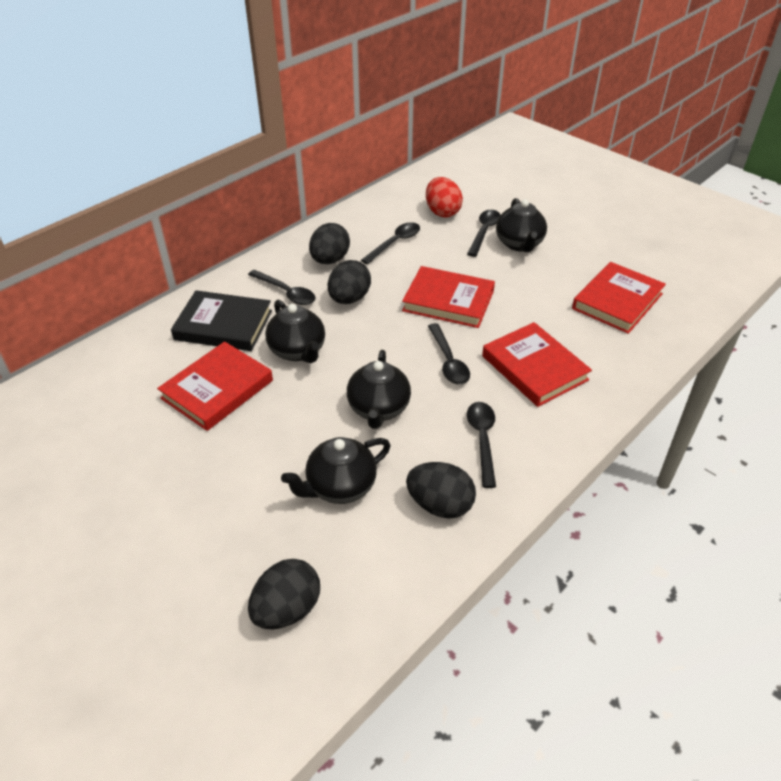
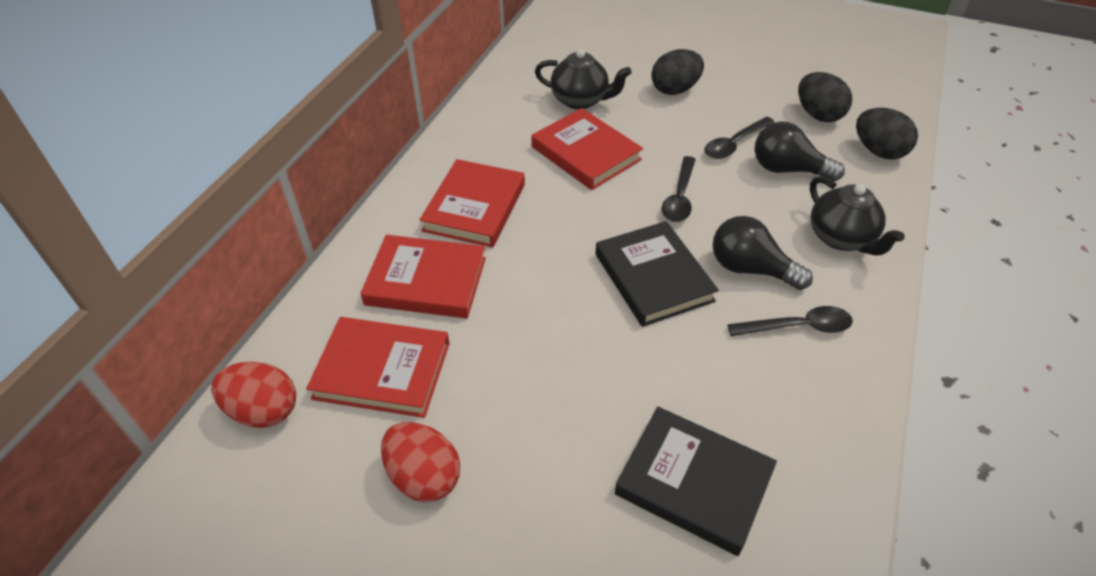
black book: 1 -> 2
black egg: 4 -> 3
black light bulb: 0 -> 2
black spoon: 5 -> 3
black teapot: 4 -> 2
red egg: 1 -> 2

